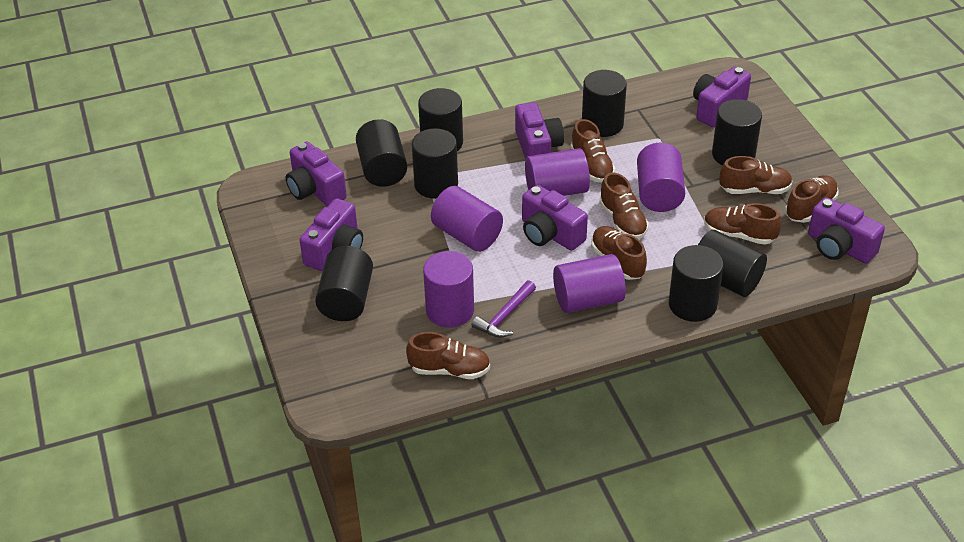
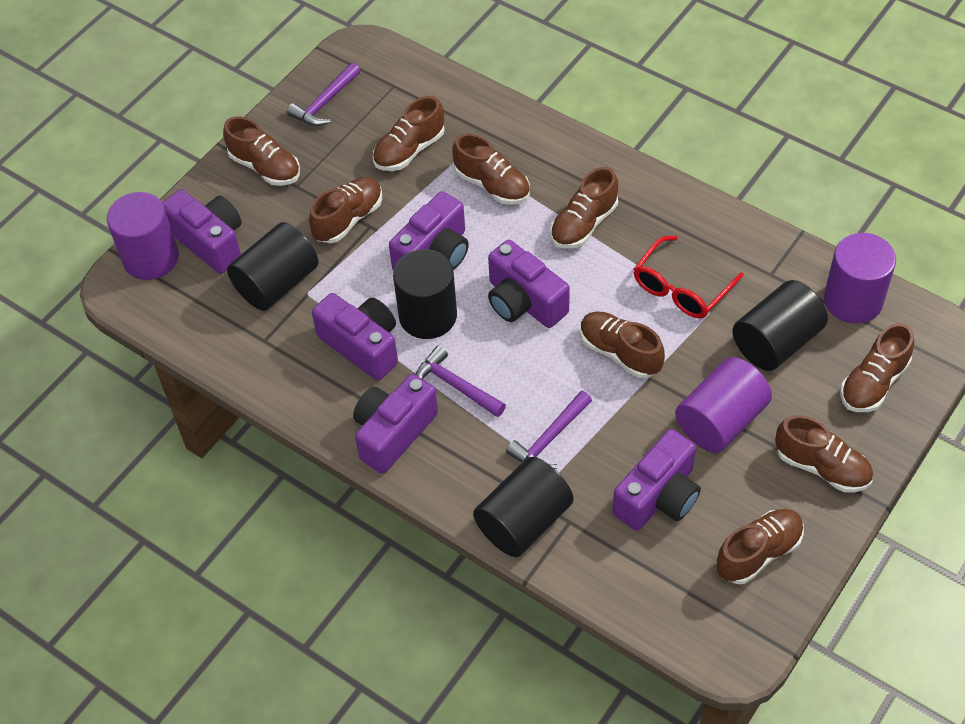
black cylinder: 8 -> 4
brown shoe: 7 -> 9
purple cylinder: 5 -> 3
purple hammer: 1 -> 3
red glasses: 0 -> 1

